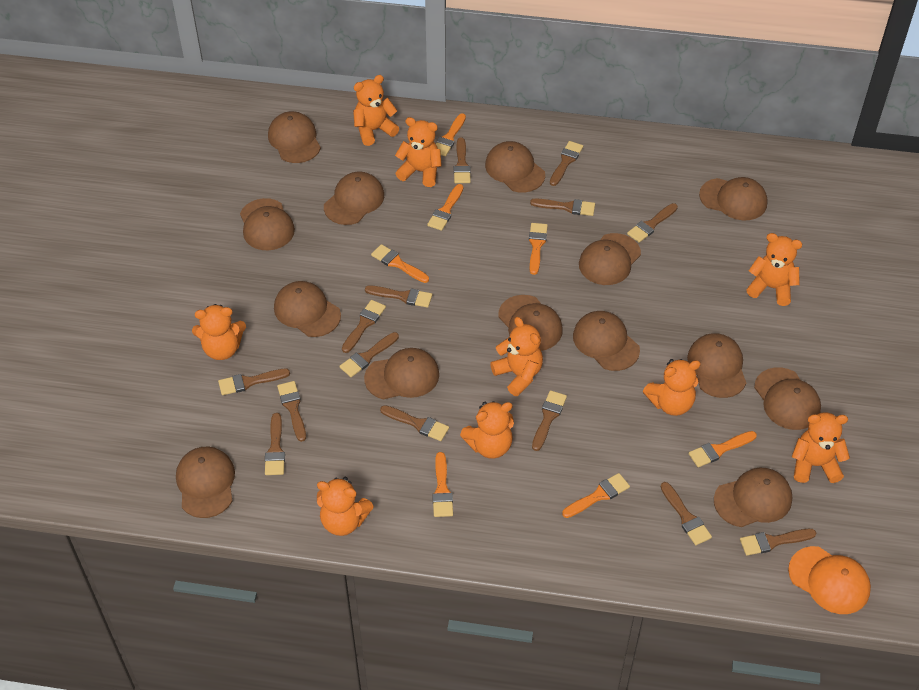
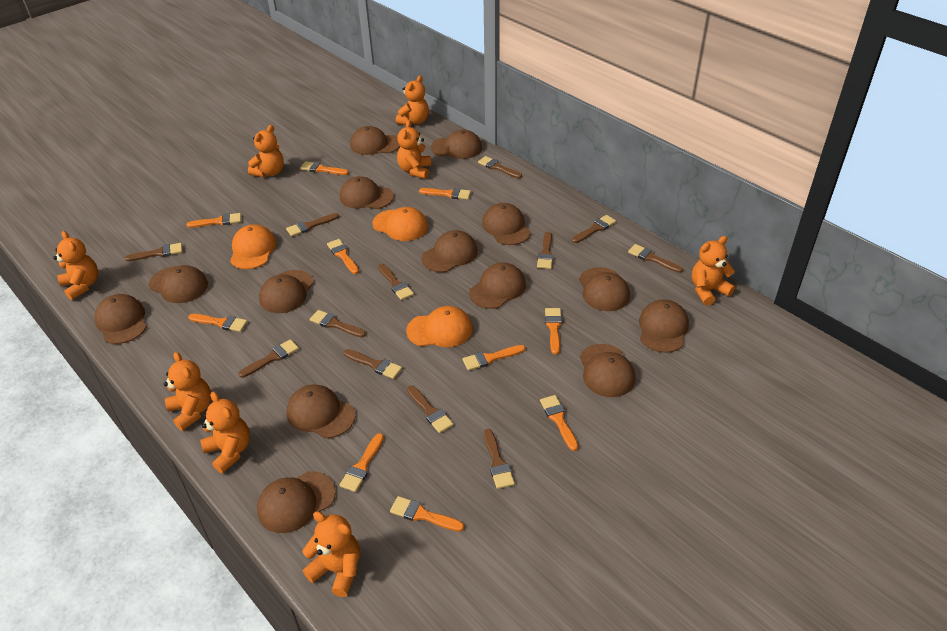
brown brush: 14 -> 12
orange brush: 7 -> 10
orange cap: 1 -> 3
orange teddy bear: 9 -> 8

